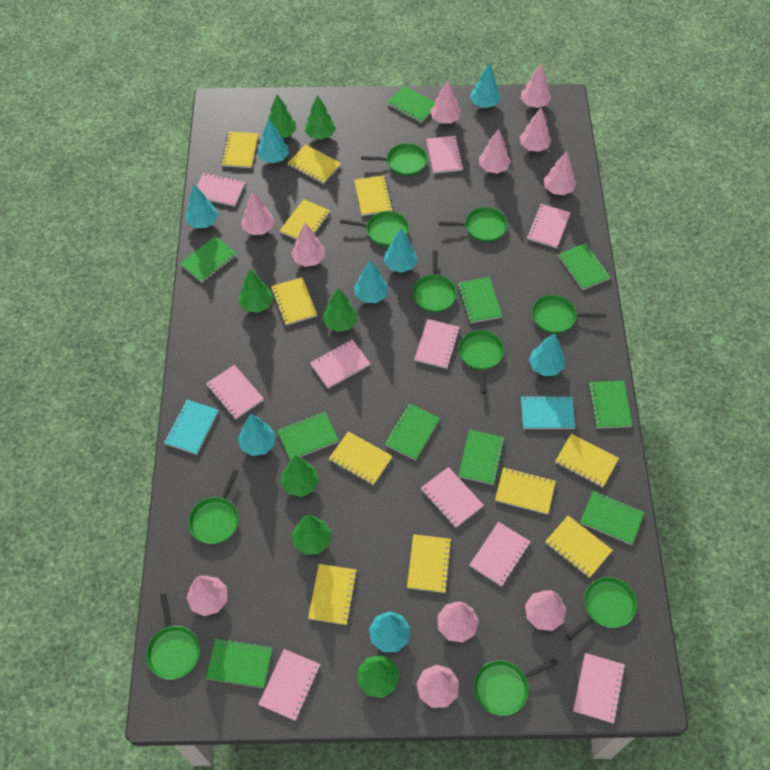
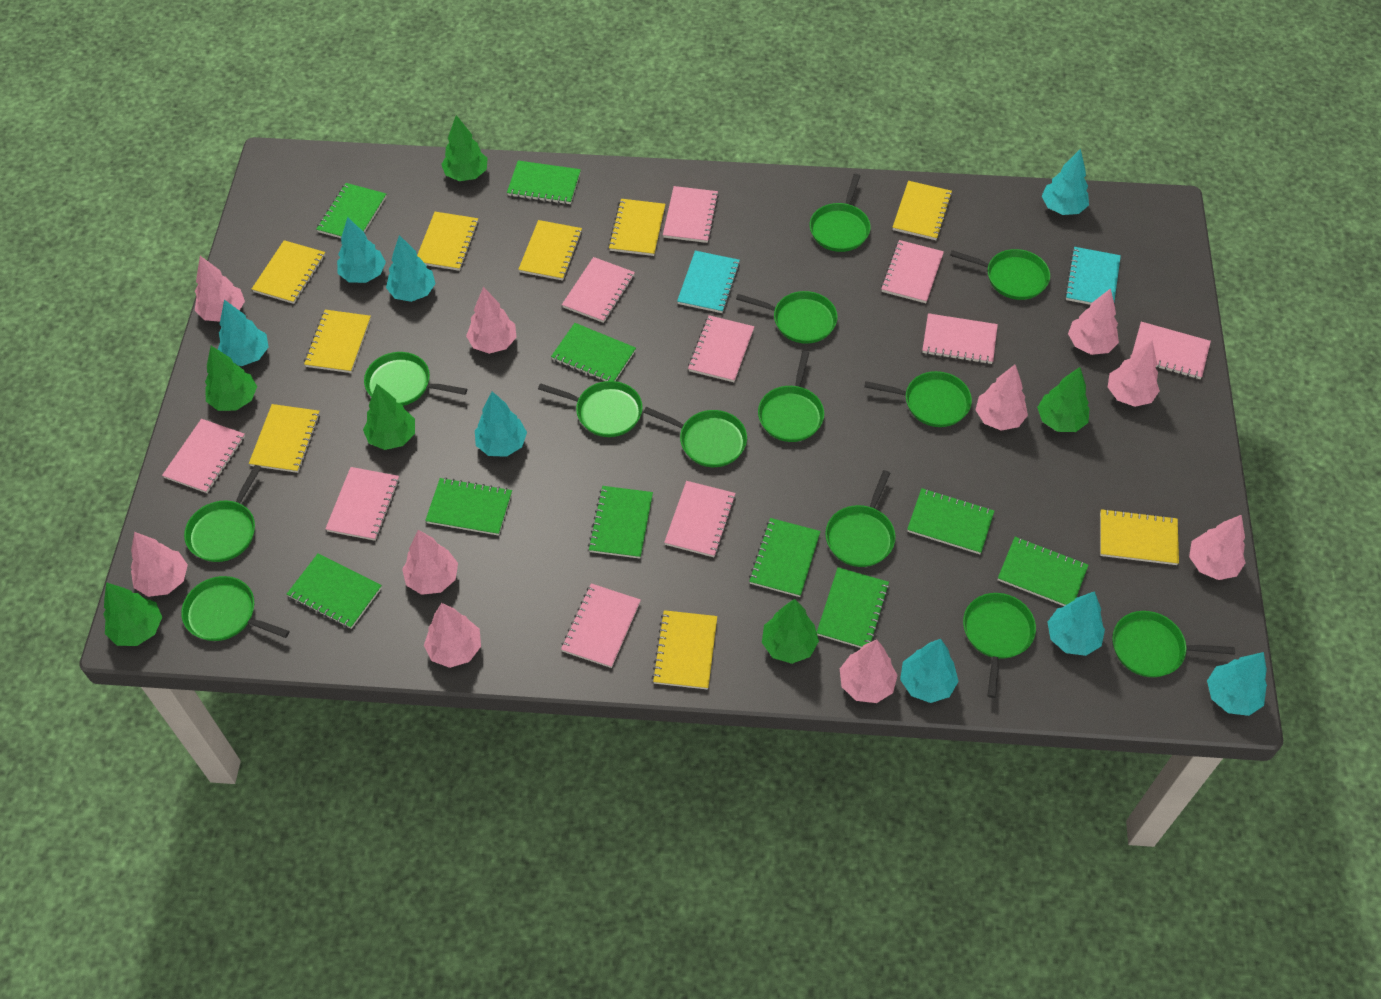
green pan: 10 -> 13
green tree: 7 -> 6
pink tree: 11 -> 10
yellow notebook: 11 -> 9

